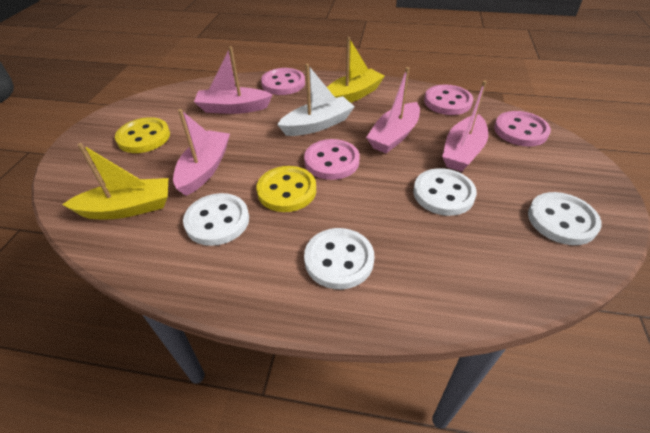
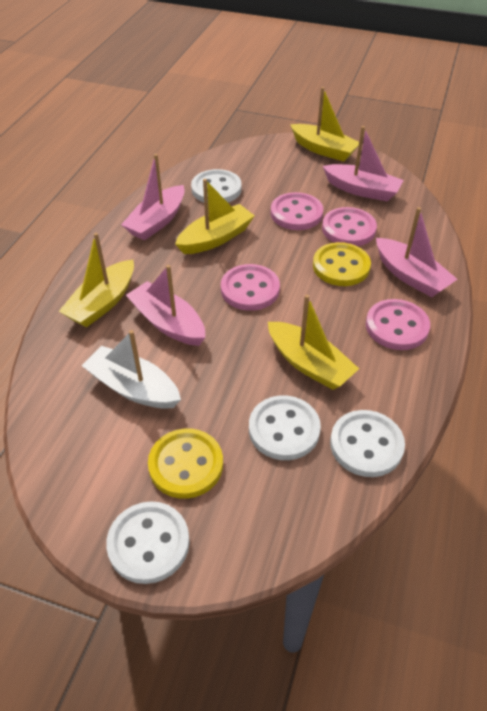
yellow boat: 2 -> 4

